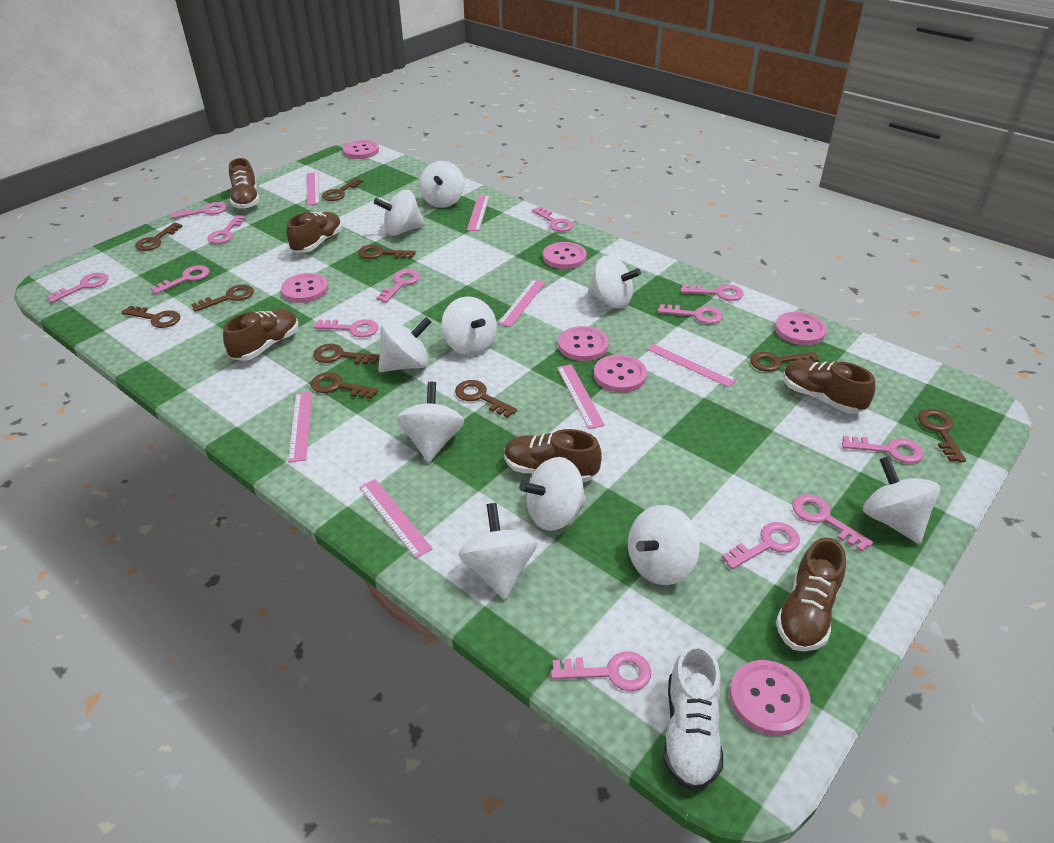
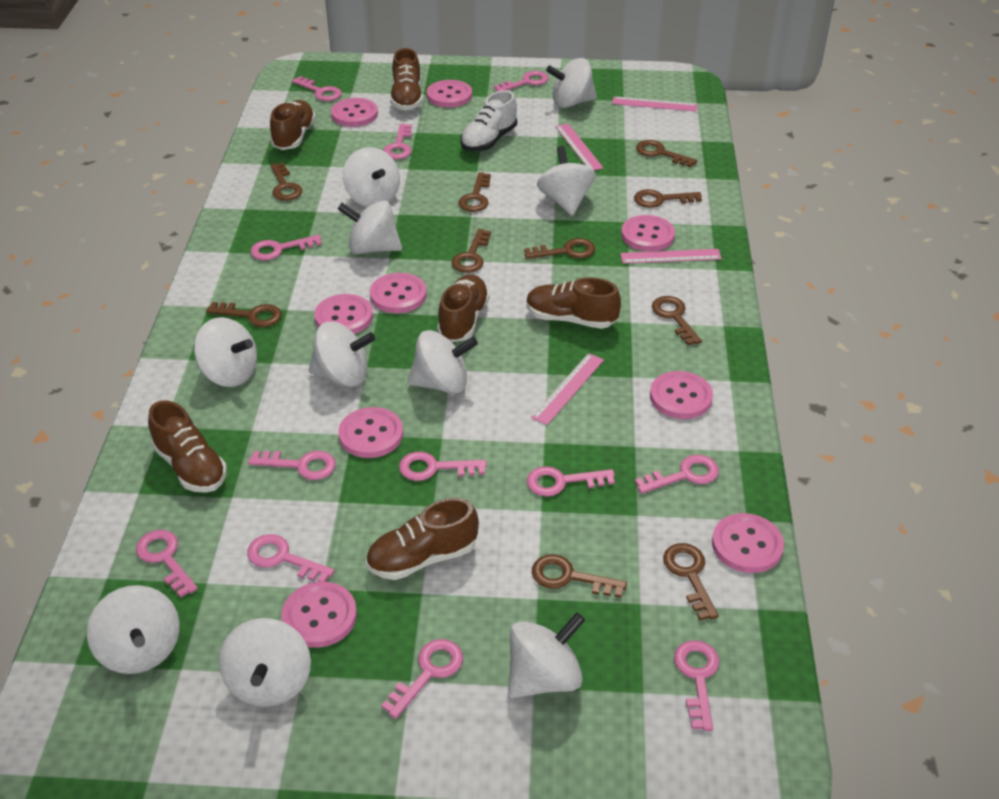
pink button: 7 -> 9
pink key: 13 -> 12
pink ruler: 7 -> 4

